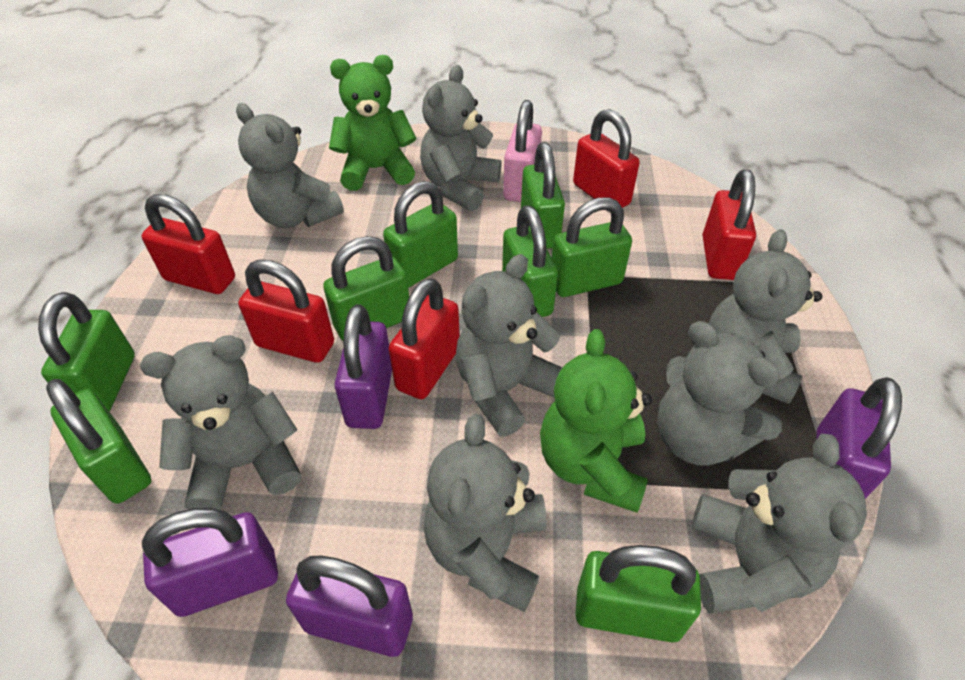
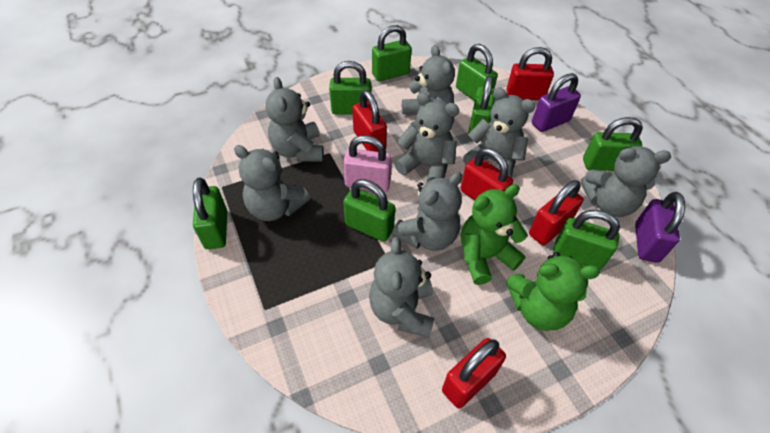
purple padlock: 4 -> 2

